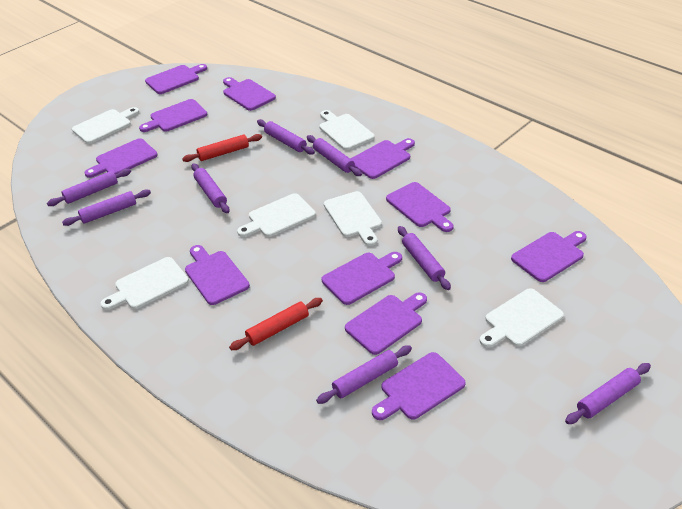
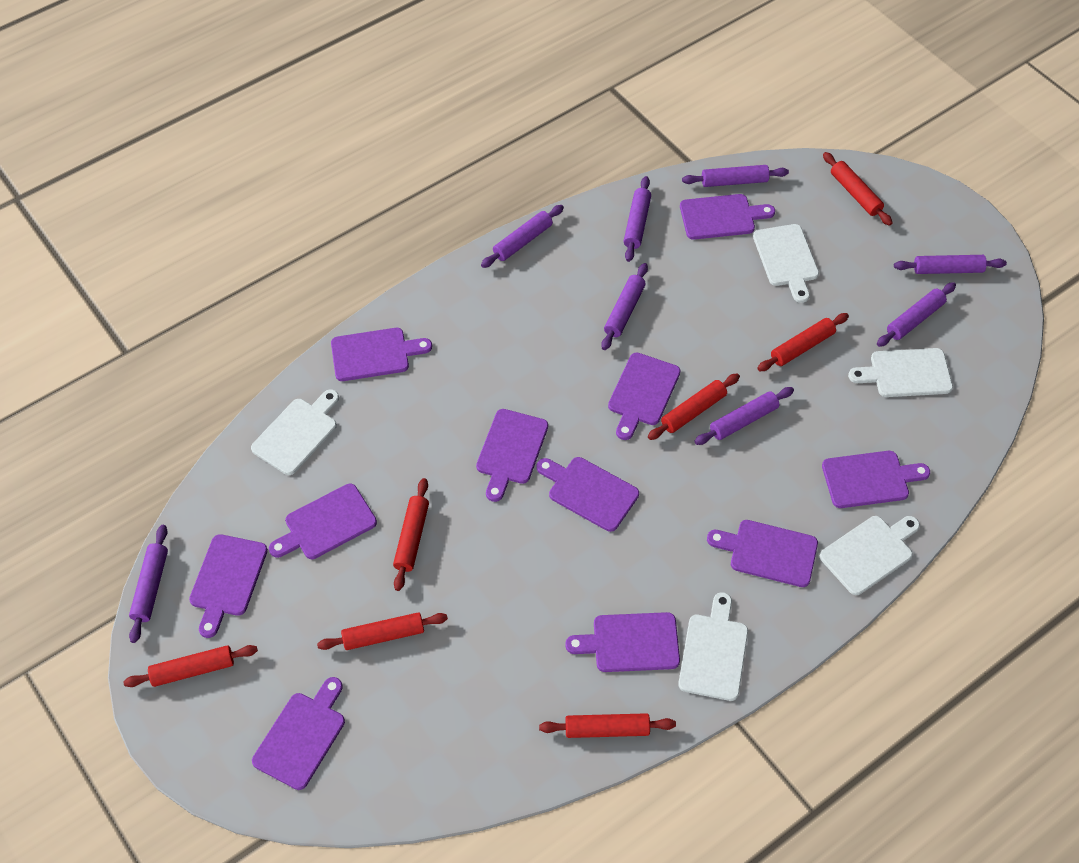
red rolling pin: 2 -> 7
white cutting board: 6 -> 5

